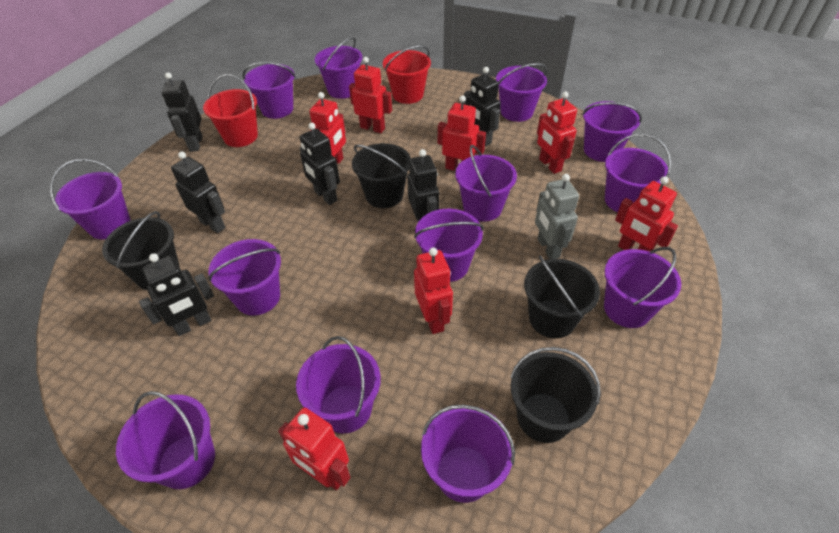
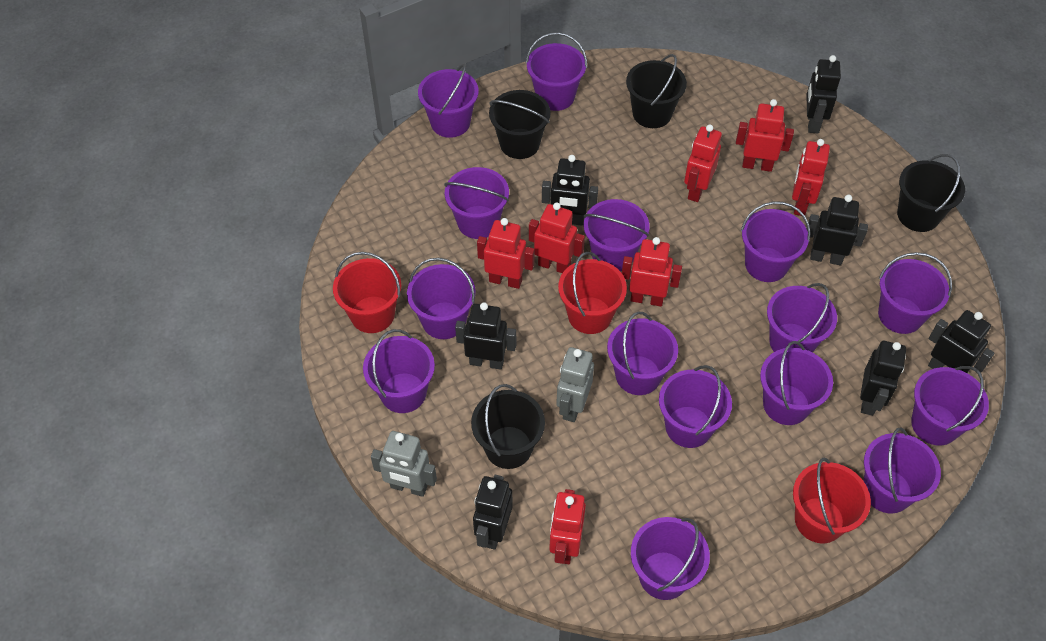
black robot: 6 -> 7
grey robot: 1 -> 2
purple bucket: 13 -> 15
red bucket: 2 -> 3

